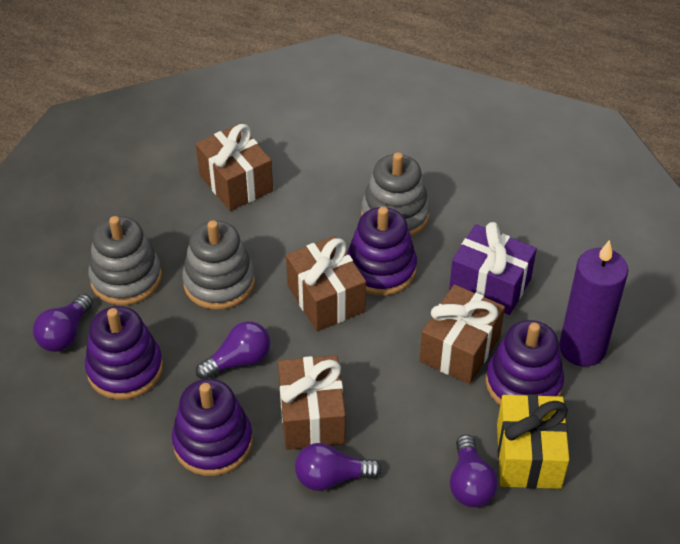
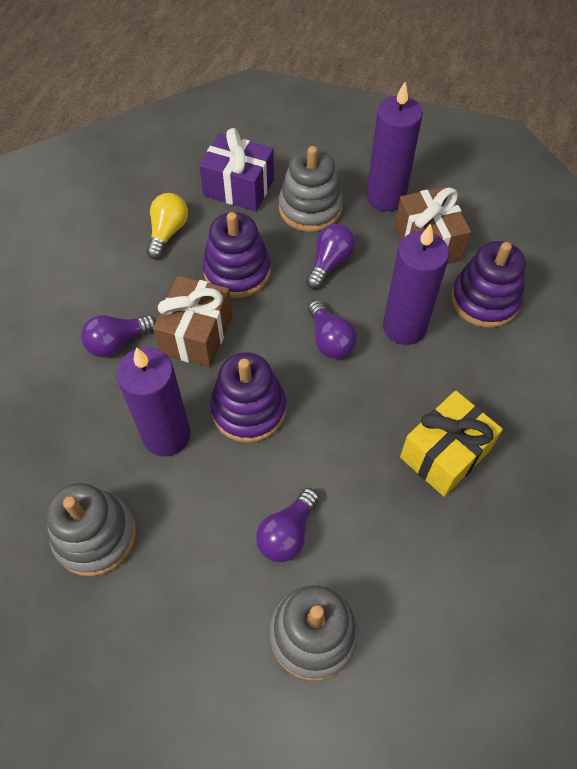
brown gift: 4 -> 2
purple candle: 1 -> 3
purple stacking toy: 4 -> 3
yellow light bulb: 0 -> 1

